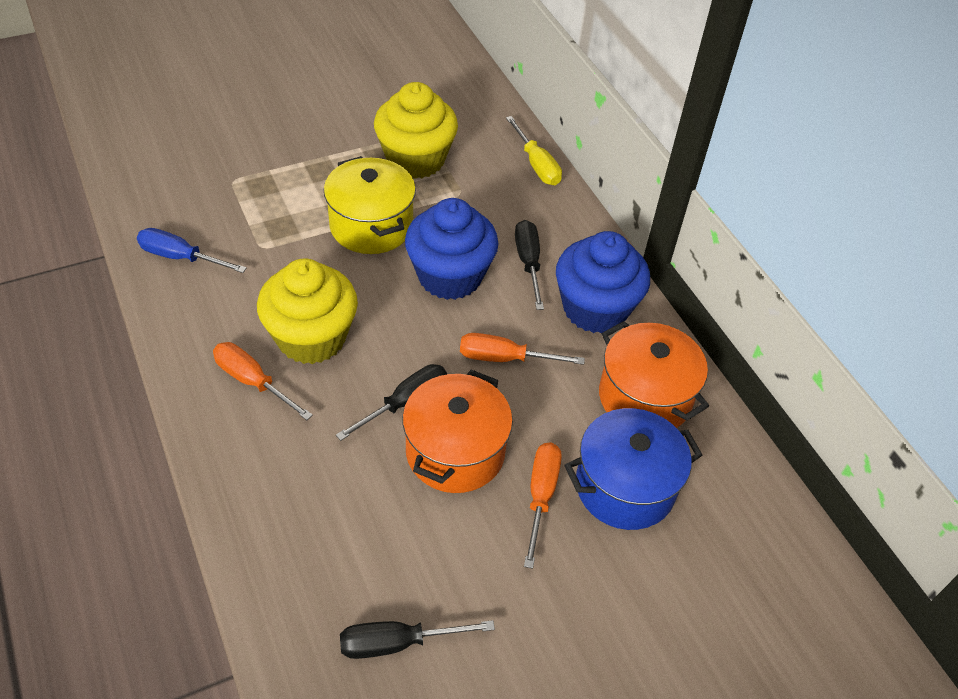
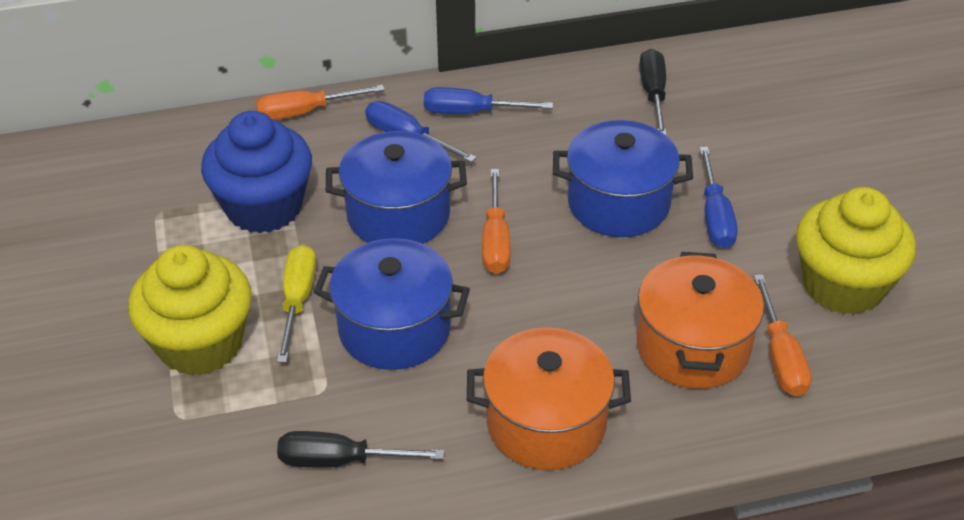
black screwdriver: 3 -> 2
blue cupcake: 2 -> 1
blue pot: 1 -> 3
blue screwdriver: 1 -> 3
yellow pot: 1 -> 0

